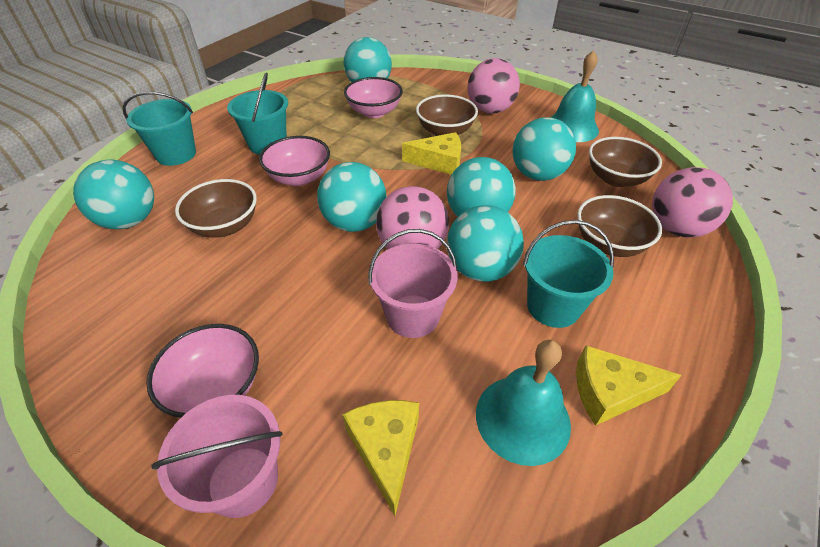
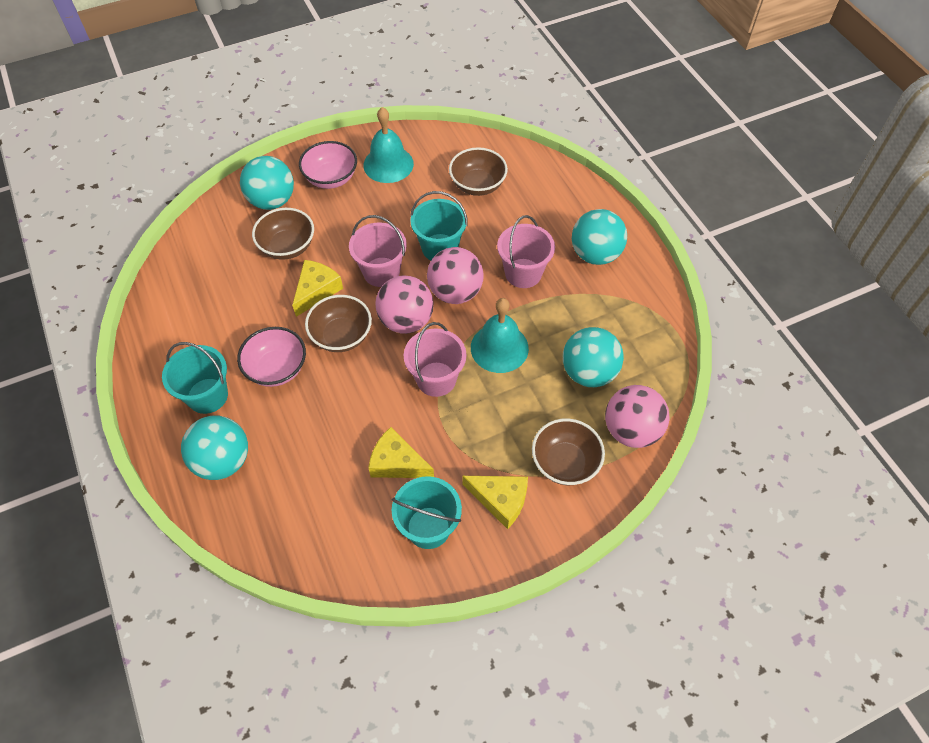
pink bowl: 3 -> 2
pink bucket: 2 -> 3
turquoise ball: 6 -> 4

